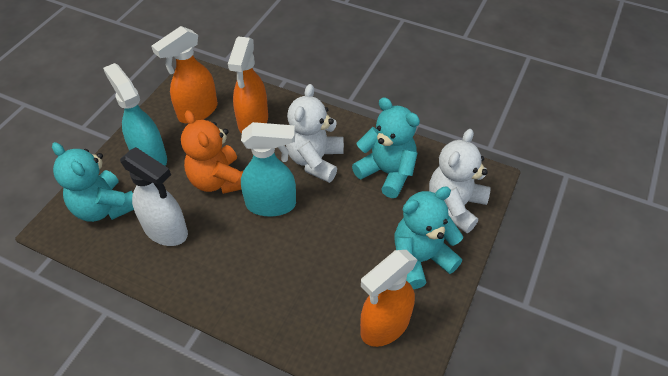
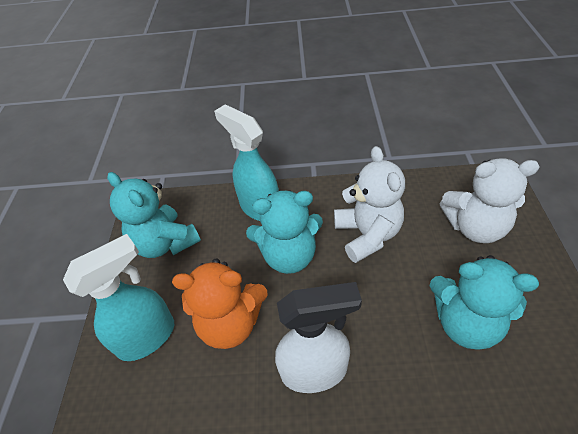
orange spray bottle: 3 -> 0

